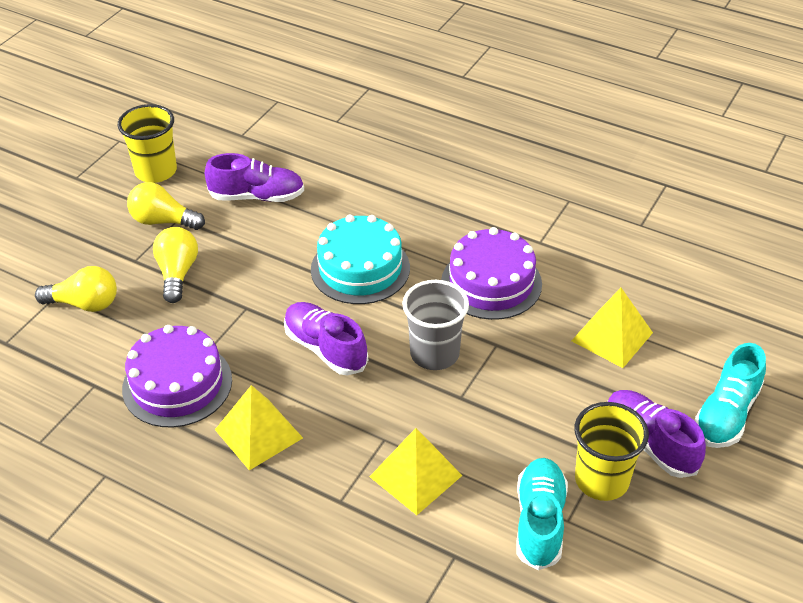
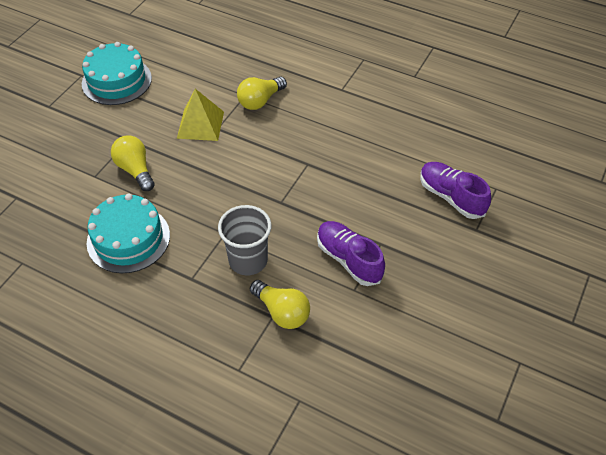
purple cake: 2 -> 0
purple shoe: 3 -> 2
turquoise cake: 1 -> 2
turquoise shoe: 2 -> 0
yellow cup: 2 -> 0
yellow pyramid: 3 -> 1

